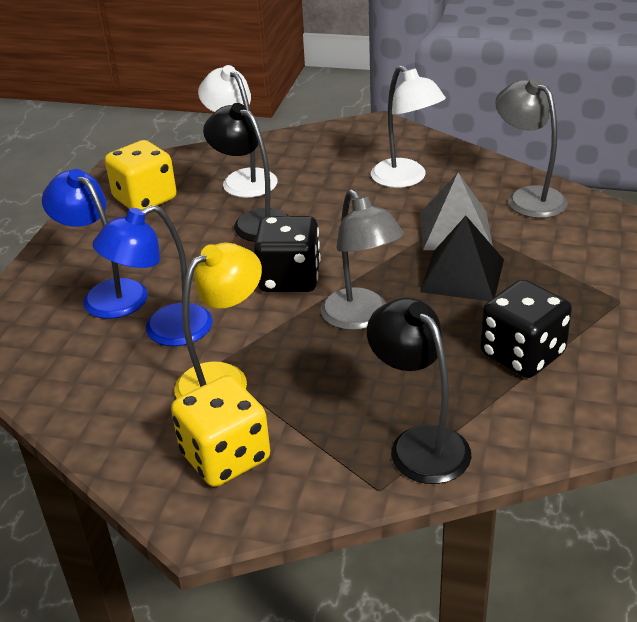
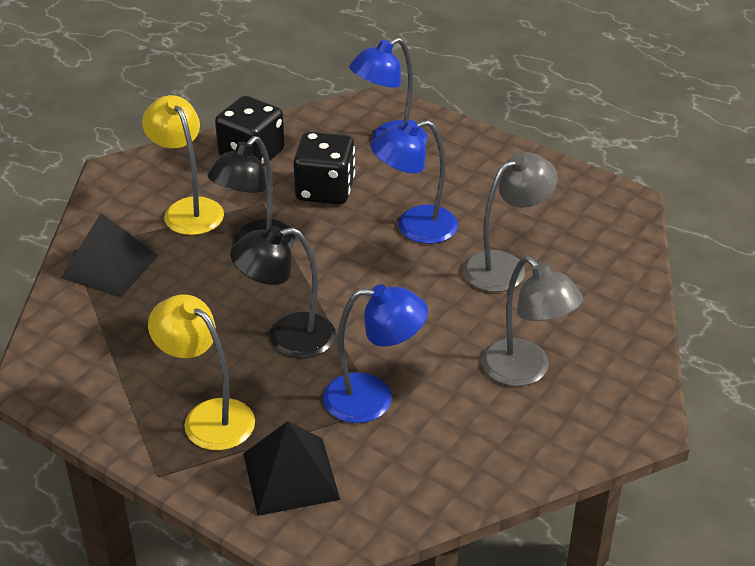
black pyramid: 1 -> 2
blue lamp: 2 -> 3
grey pyramid: 1 -> 0
white lamp: 2 -> 0
yellow dice: 2 -> 0
yellow lamp: 1 -> 2

